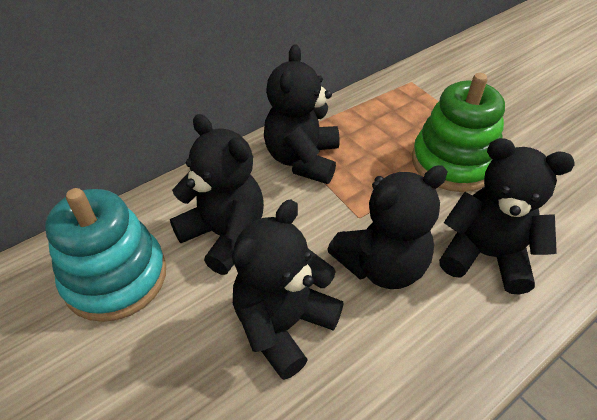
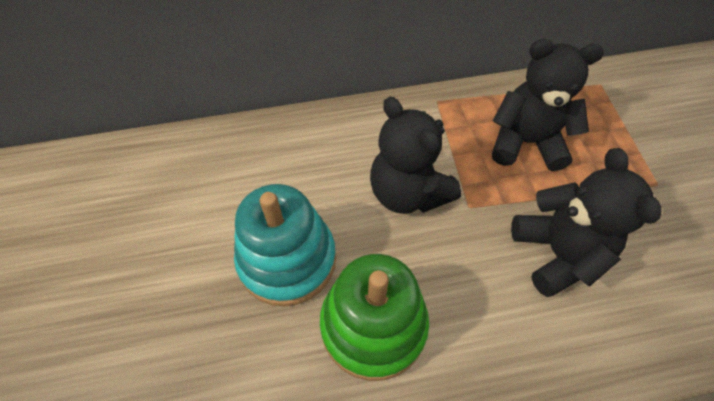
black teddy bear: 5 -> 3

